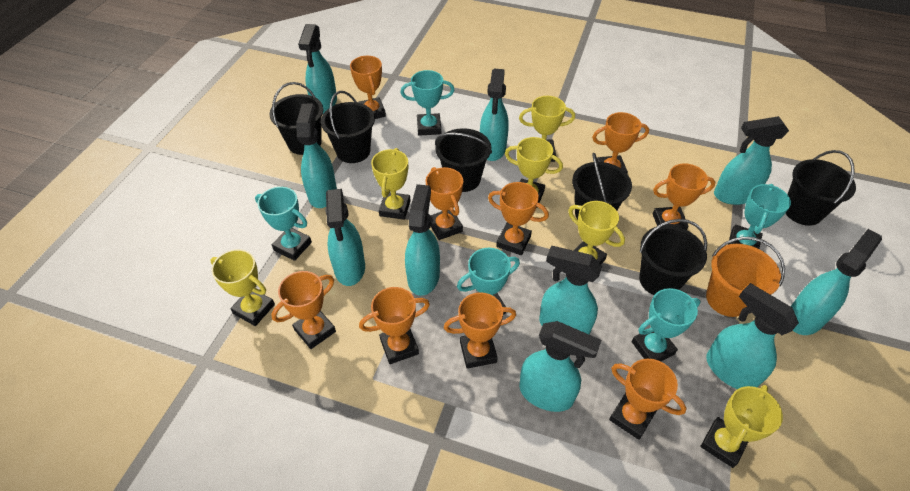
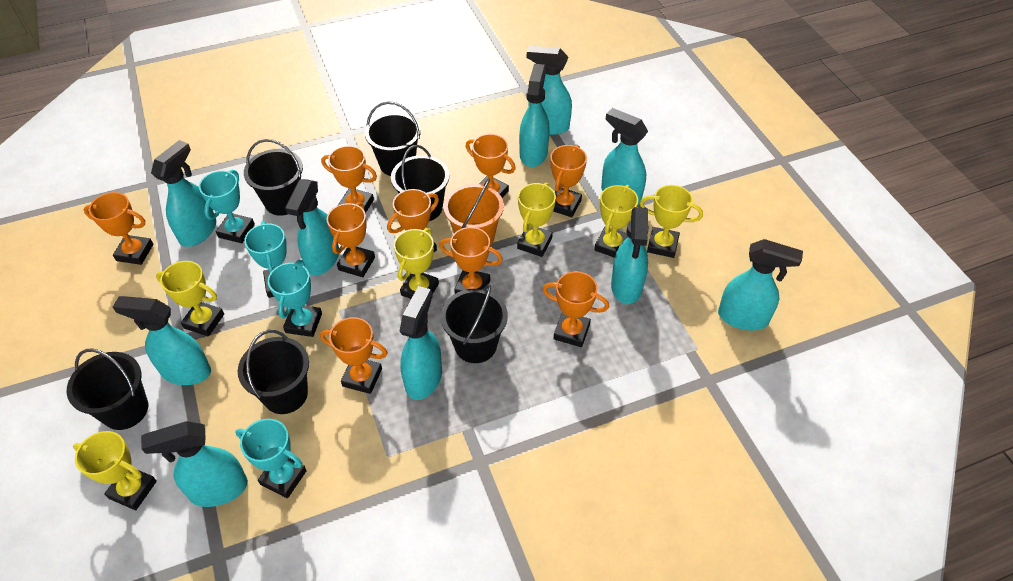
turquoise trophy: 5 -> 4

